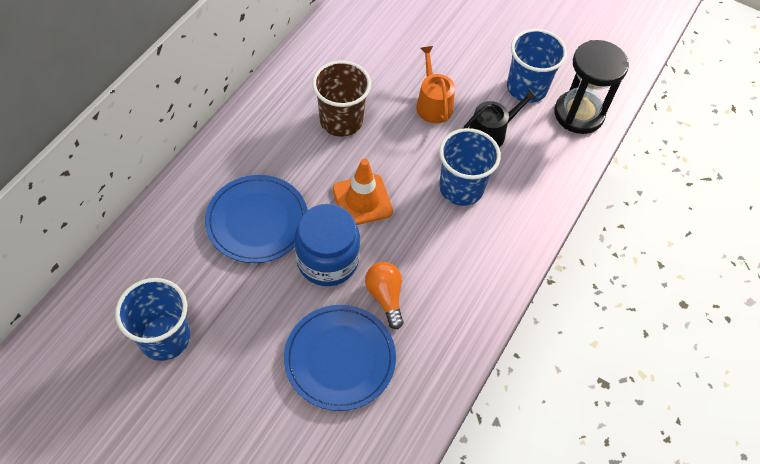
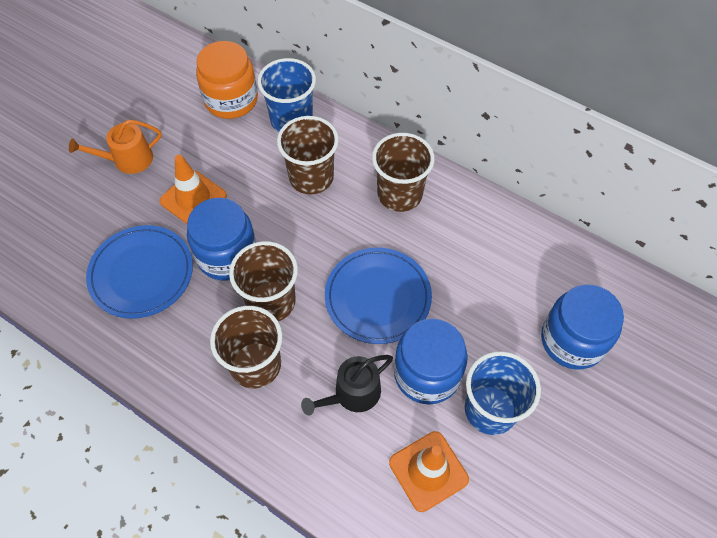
black hourglass: 1 -> 0
blue cup: 3 -> 2
blue jar: 1 -> 3
brown cup: 1 -> 4
orange jar: 0 -> 1
orange light bulb: 1 -> 0
orange traffic cone: 1 -> 2

